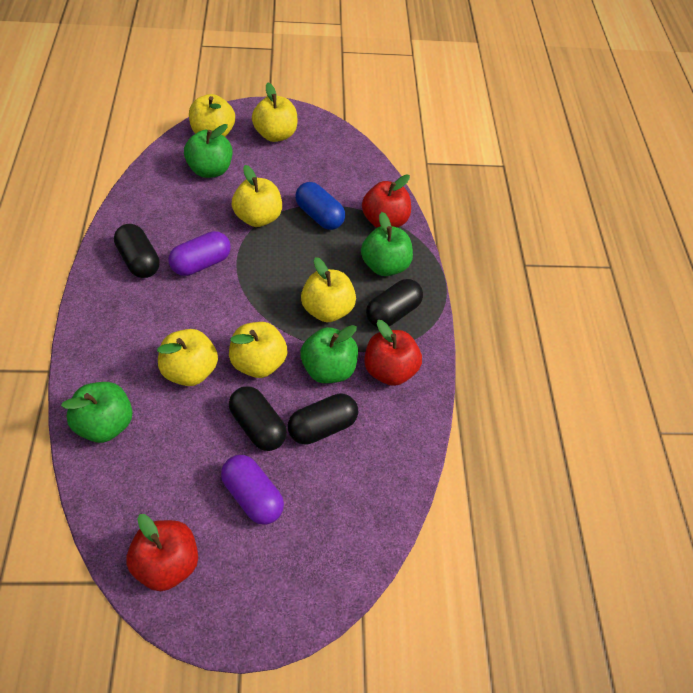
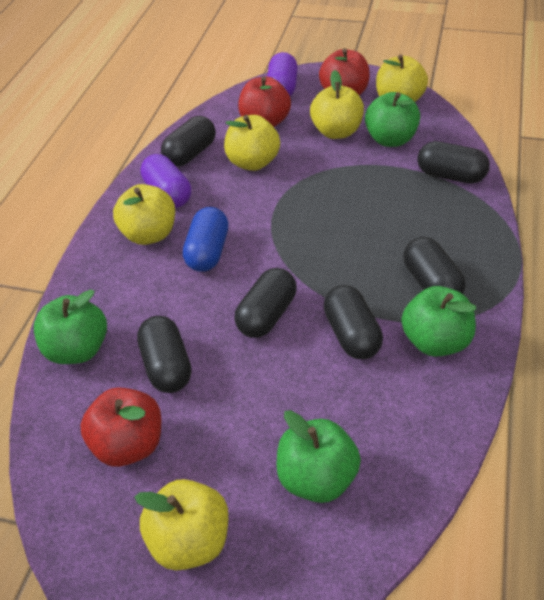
black capsule: 4 -> 6
yellow apple: 6 -> 5

